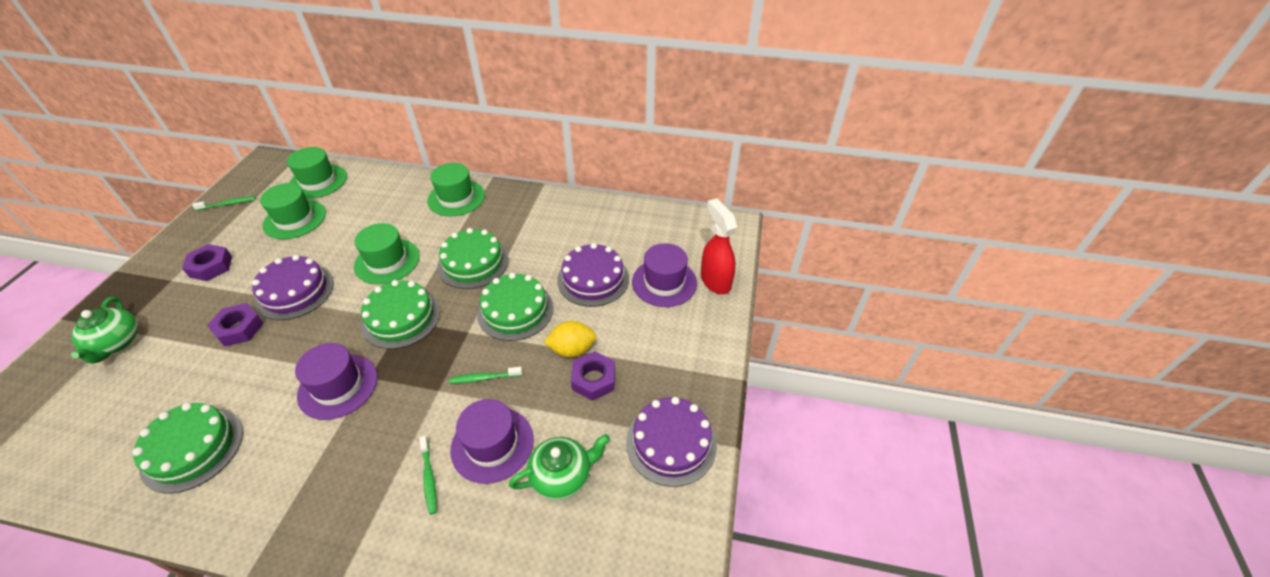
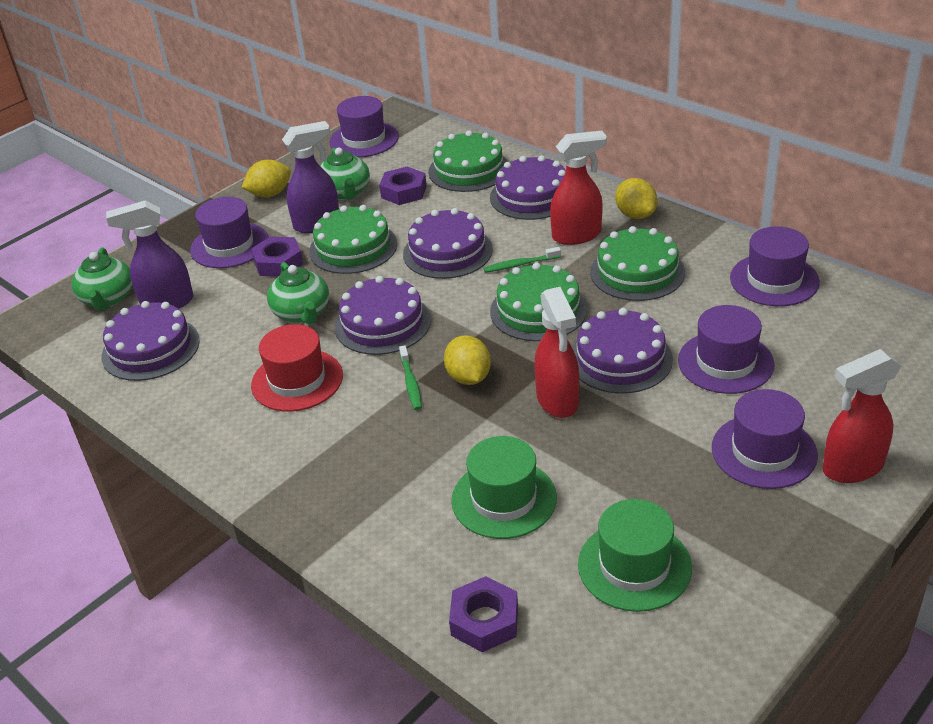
green hat: 4 -> 2
green teapot: 2 -> 3
green toothbrush: 3 -> 2
purple cake: 3 -> 5
purple hat: 3 -> 5
purple spray bottle: 0 -> 2
red hat: 0 -> 1
red spray bottle: 1 -> 3
yellow lemon: 1 -> 3

